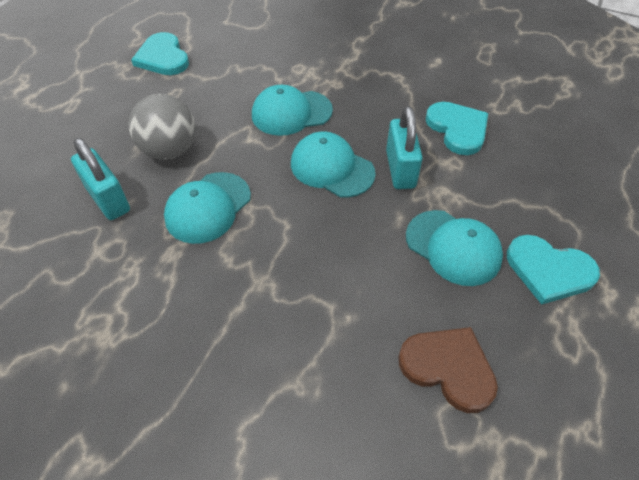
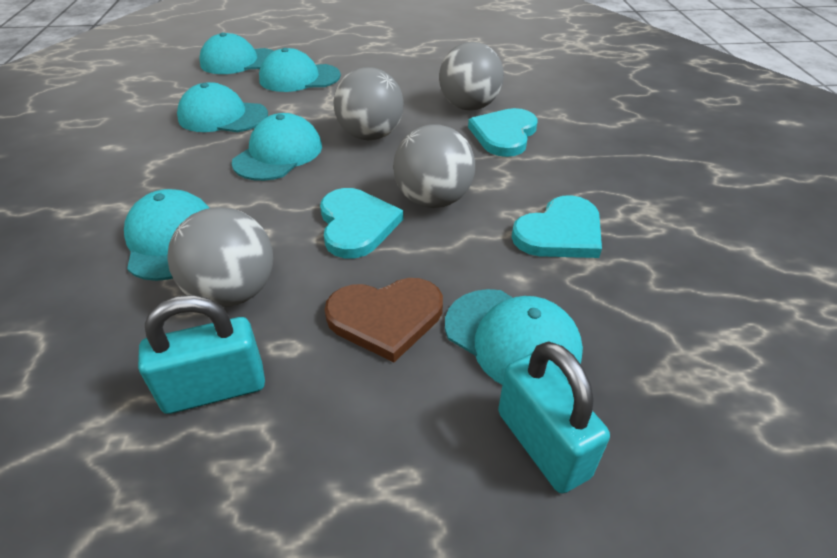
grey ball: 1 -> 4
turquoise cap: 4 -> 6

